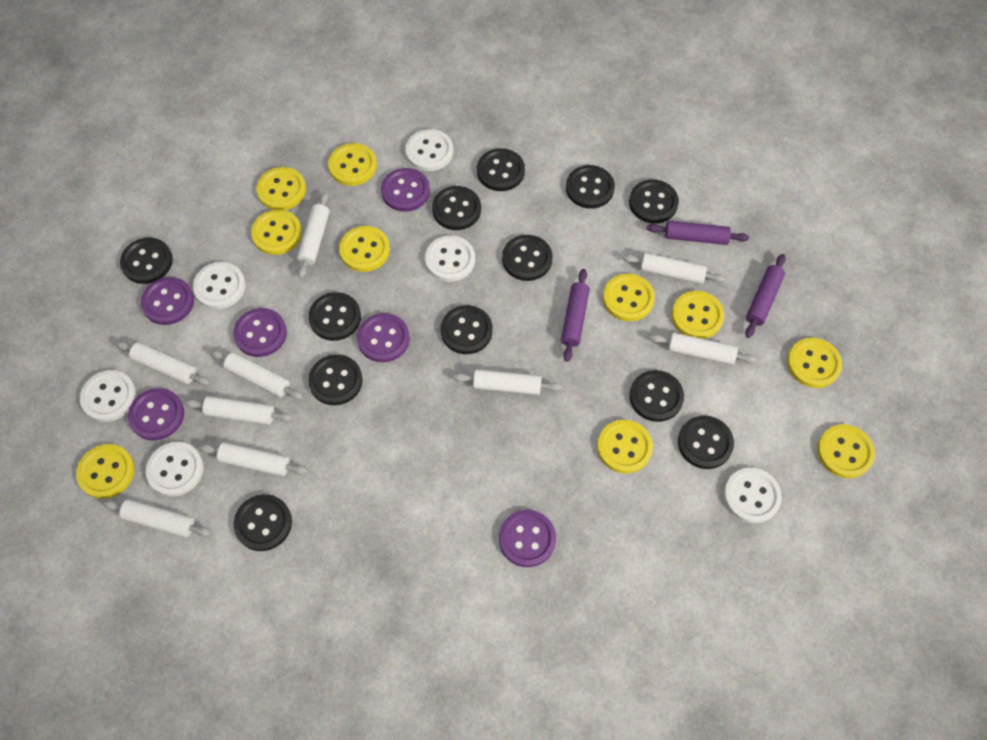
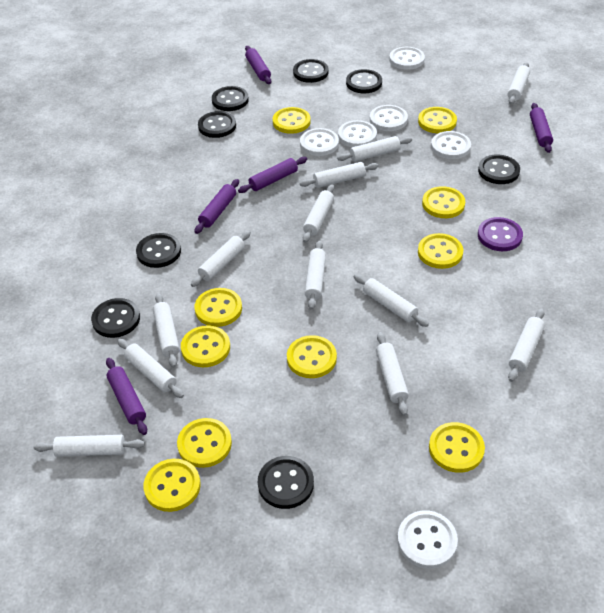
black button: 12 -> 8
purple button: 6 -> 1
purple rolling pin: 3 -> 5
white rolling pin: 9 -> 12

